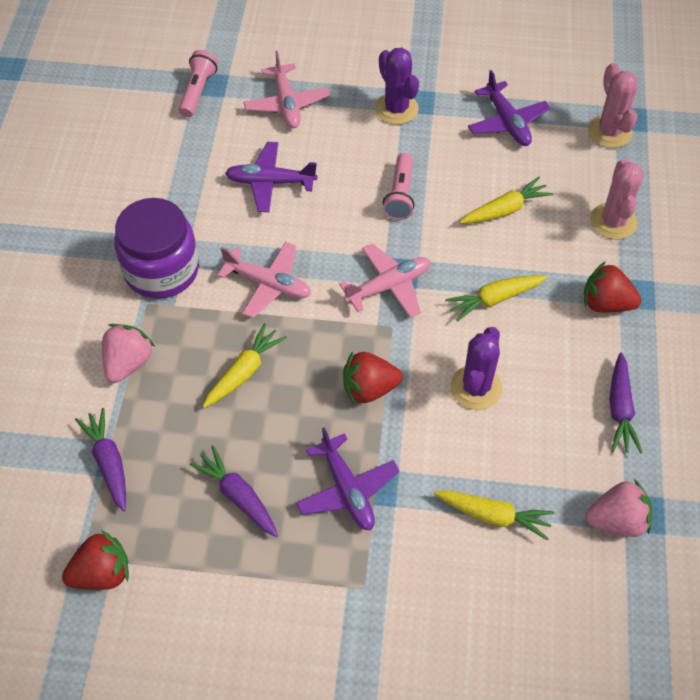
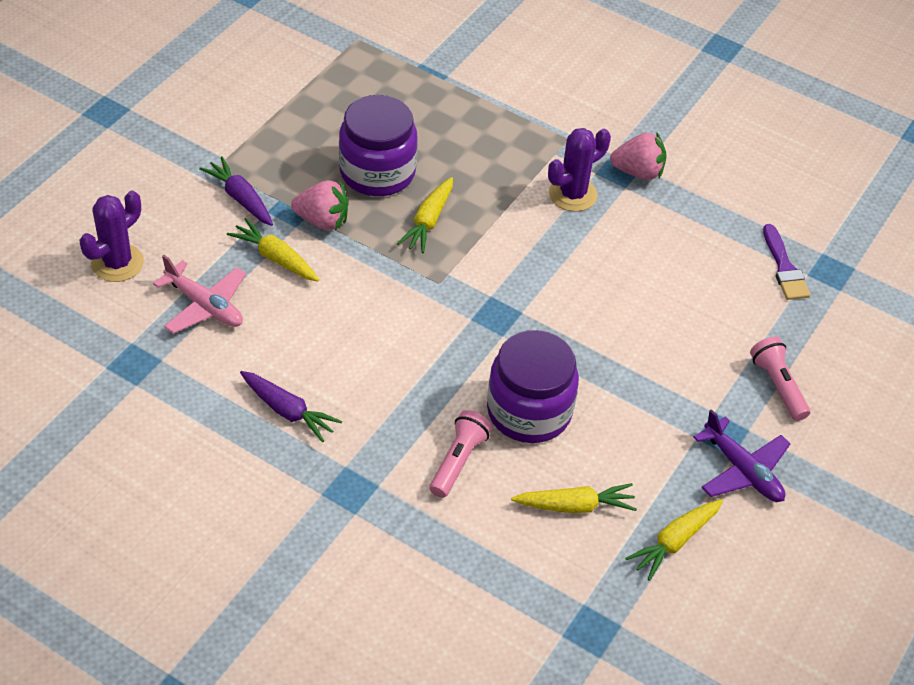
pink cactus: 2 -> 0
pink plane: 3 -> 1
purple brush: 0 -> 1
purple carrot: 3 -> 2
purple jar: 1 -> 2
purple plane: 3 -> 1
red strawberry: 3 -> 0

